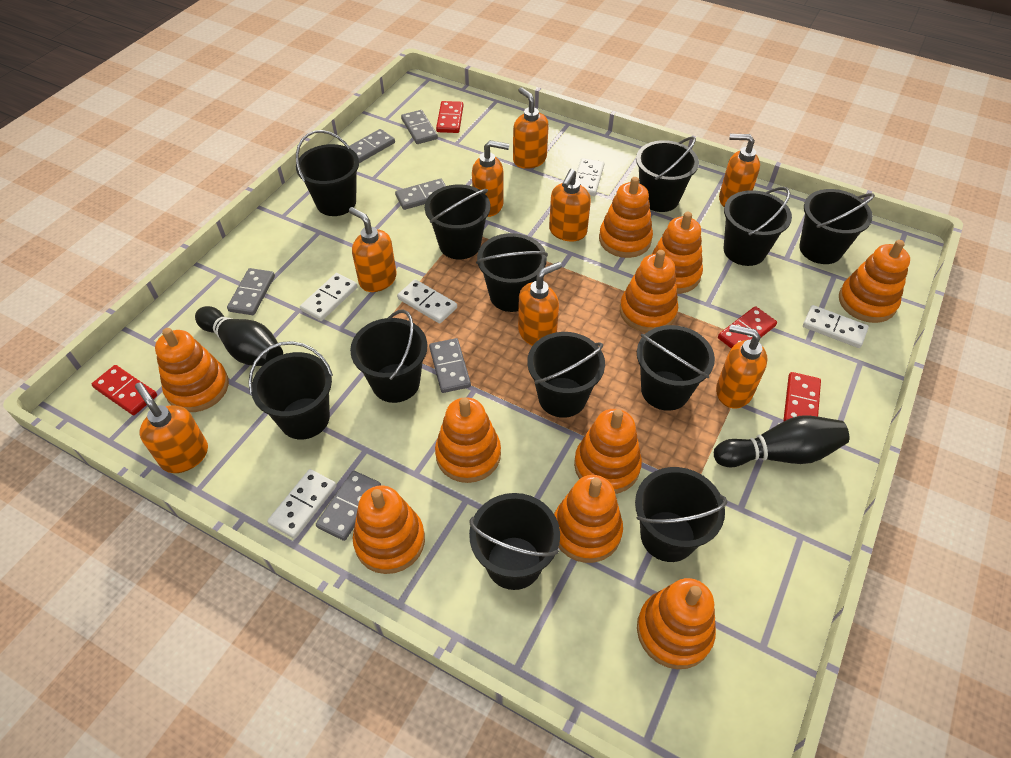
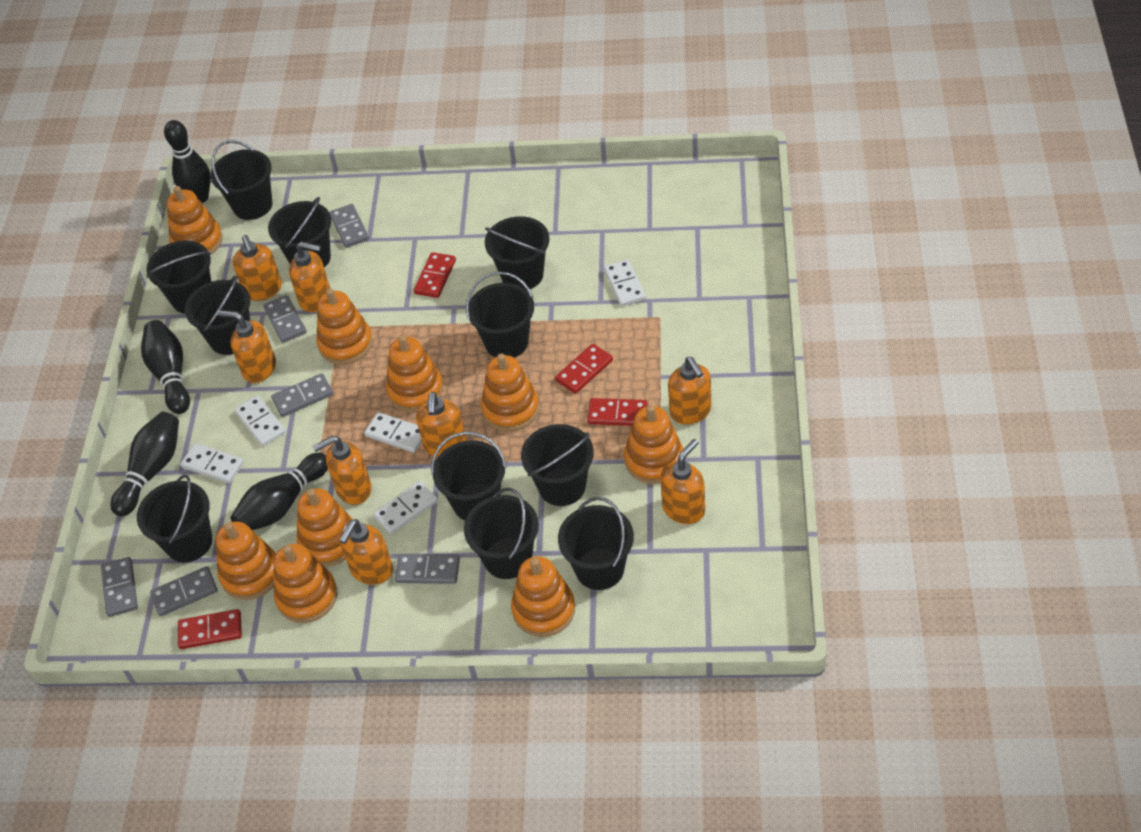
black bowling pin: 2 -> 4
black bucket: 12 -> 11
orange stacking toy: 10 -> 9

